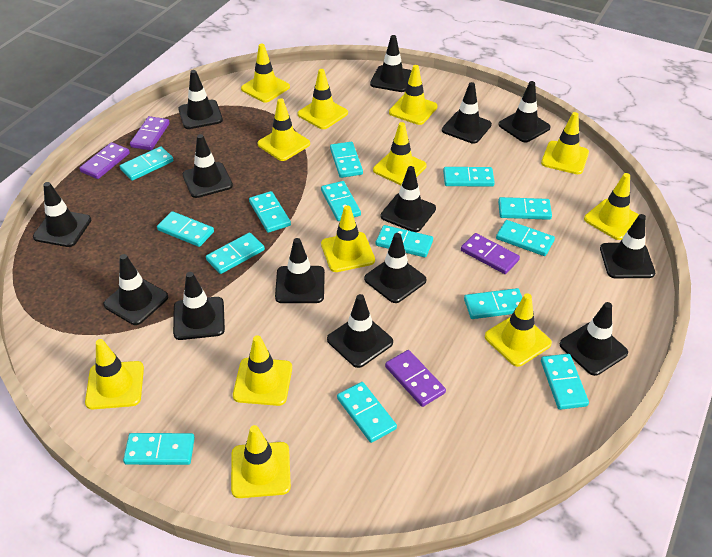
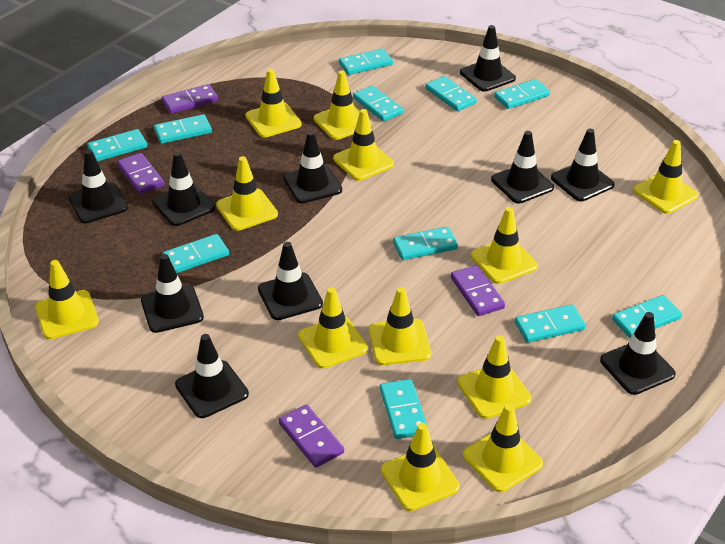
black traffic cone: 14 -> 10
turquoise domino: 14 -> 11

